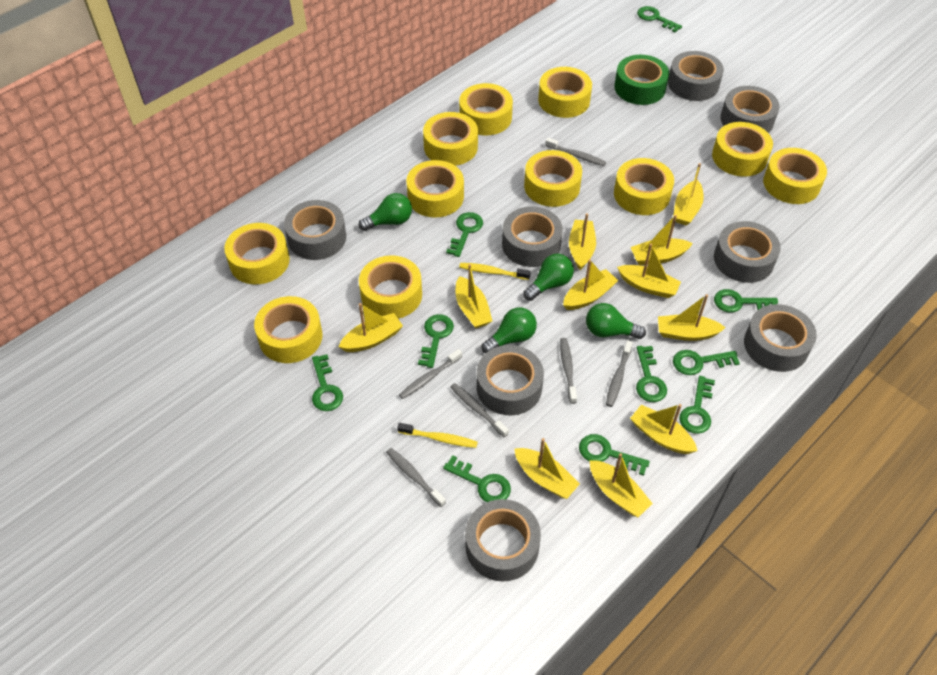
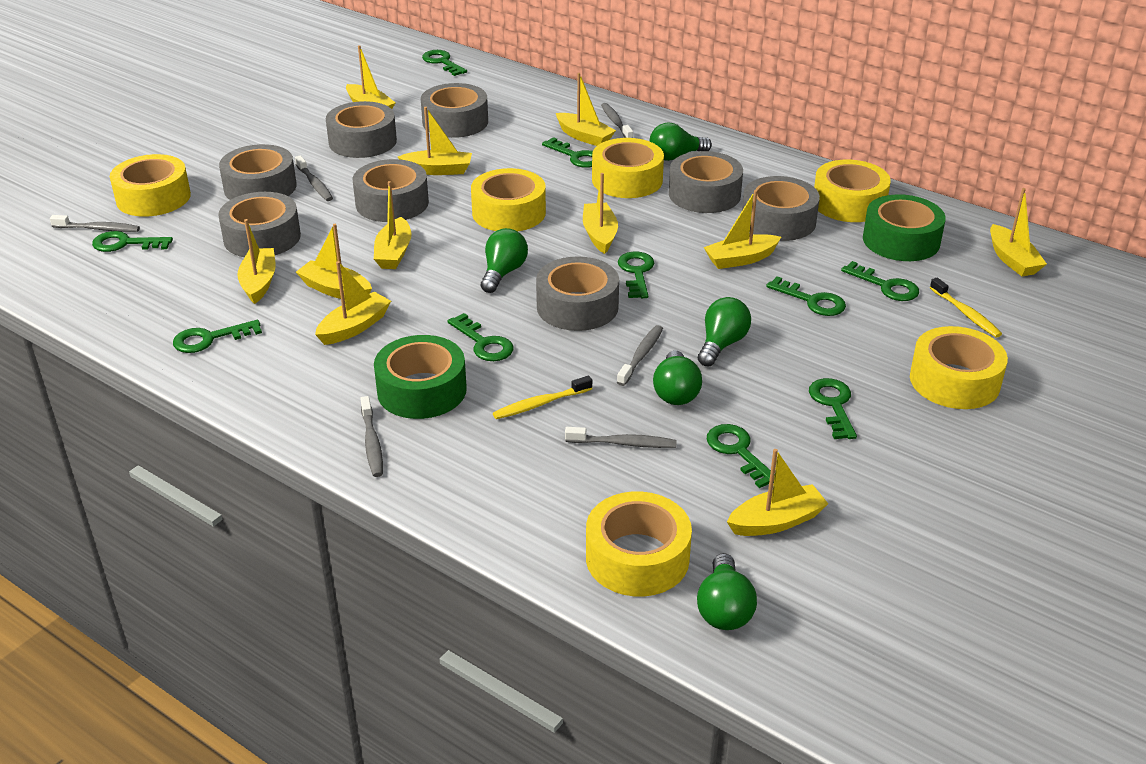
green light bulb: 4 -> 5
green tape: 1 -> 2
yellow tape: 11 -> 6

